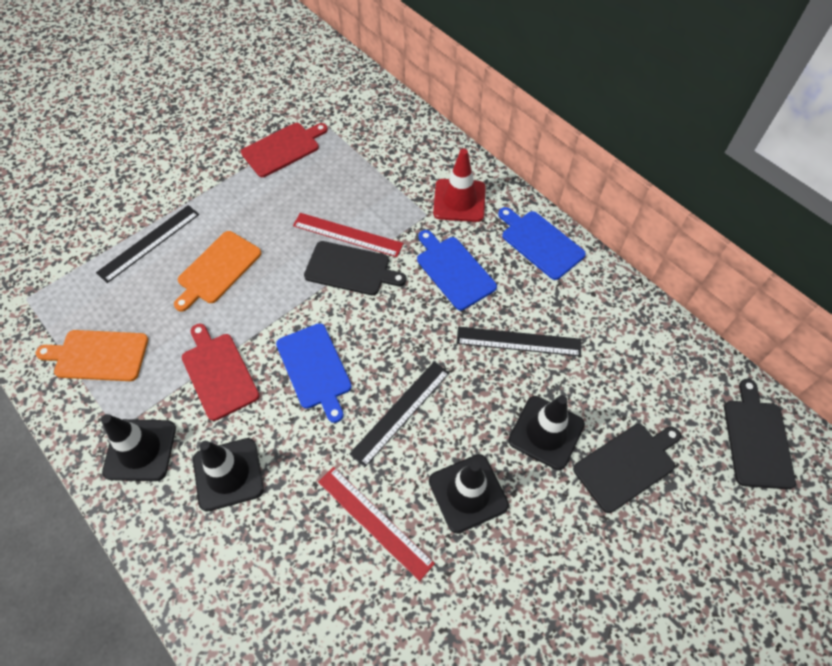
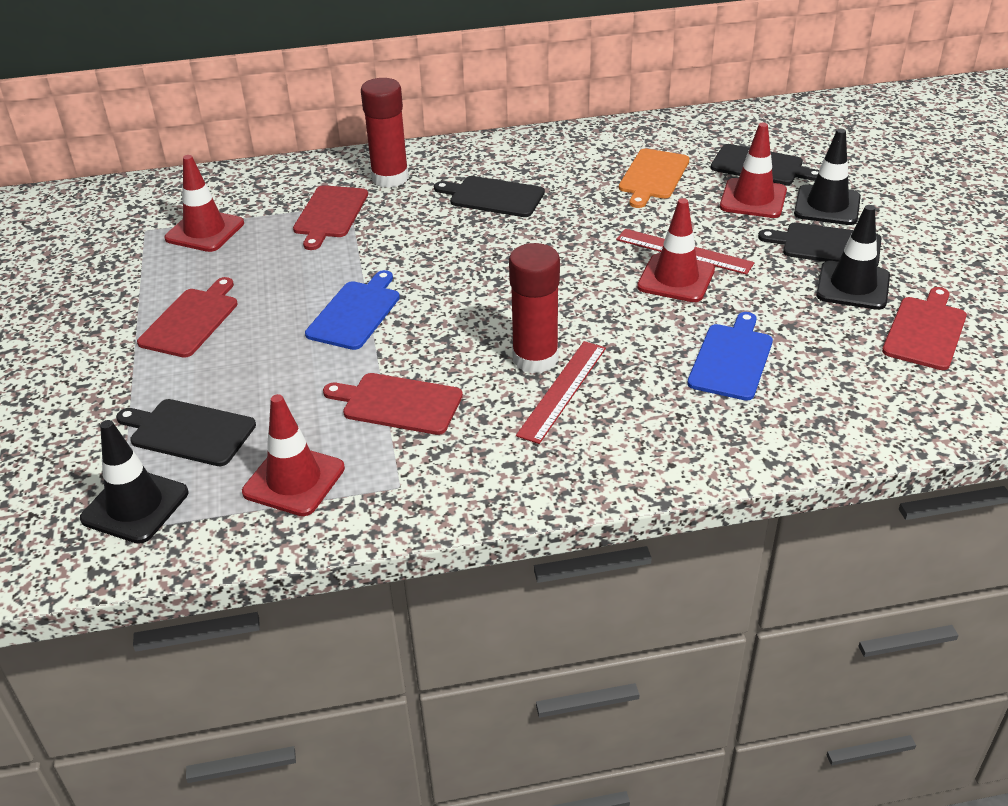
black cutting board: 3 -> 4
black ruler: 3 -> 0
black traffic cone: 4 -> 3
blue cutting board: 3 -> 2
orange cutting board: 2 -> 1
red cutting board: 2 -> 4
red glue stick: 0 -> 2
red traffic cone: 1 -> 4

